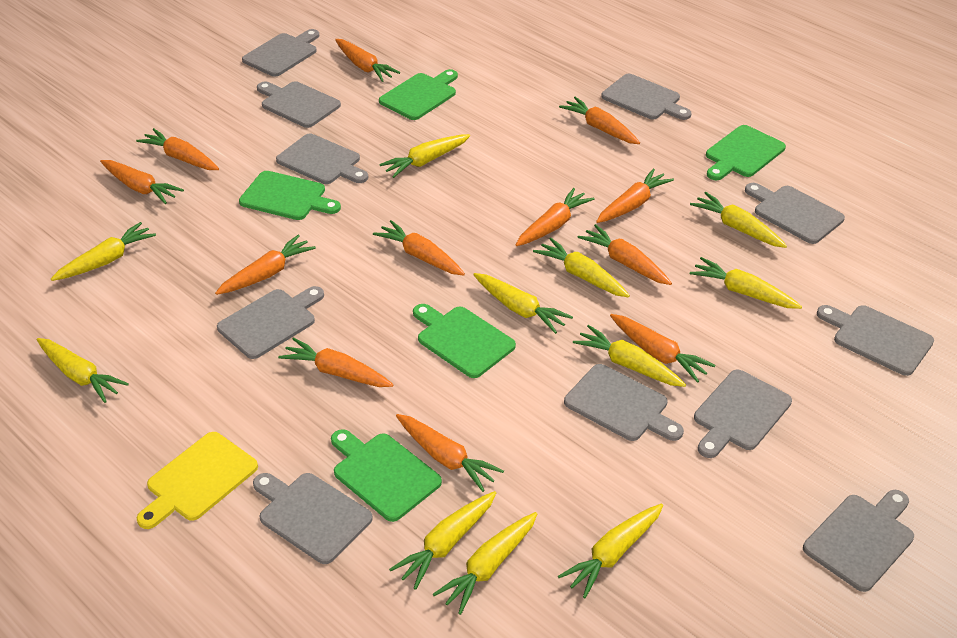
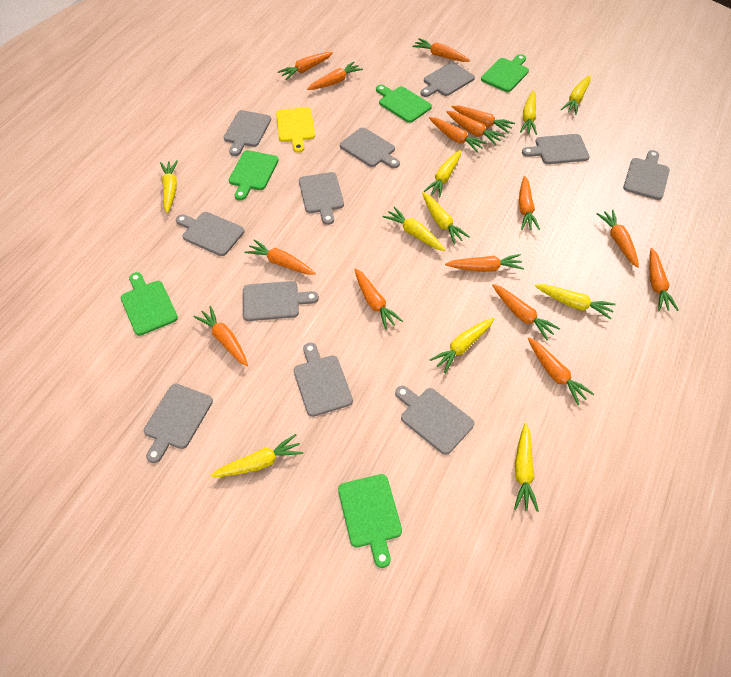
orange carrot: 12 -> 15
yellow carrot: 11 -> 10

